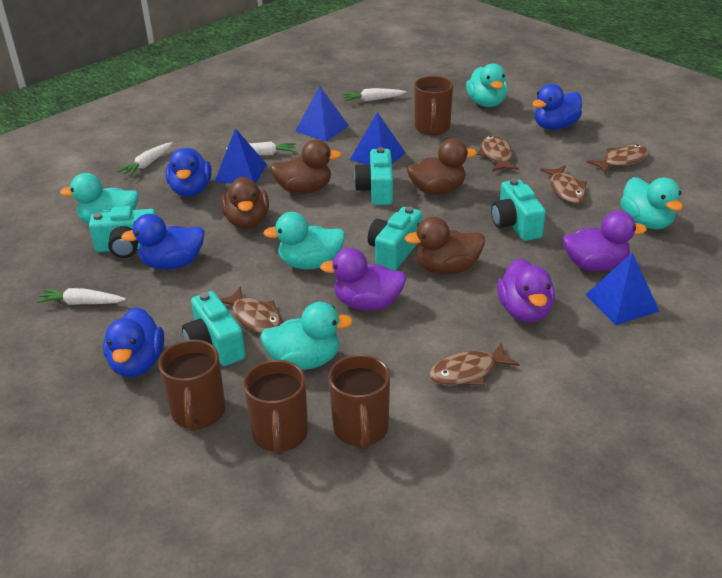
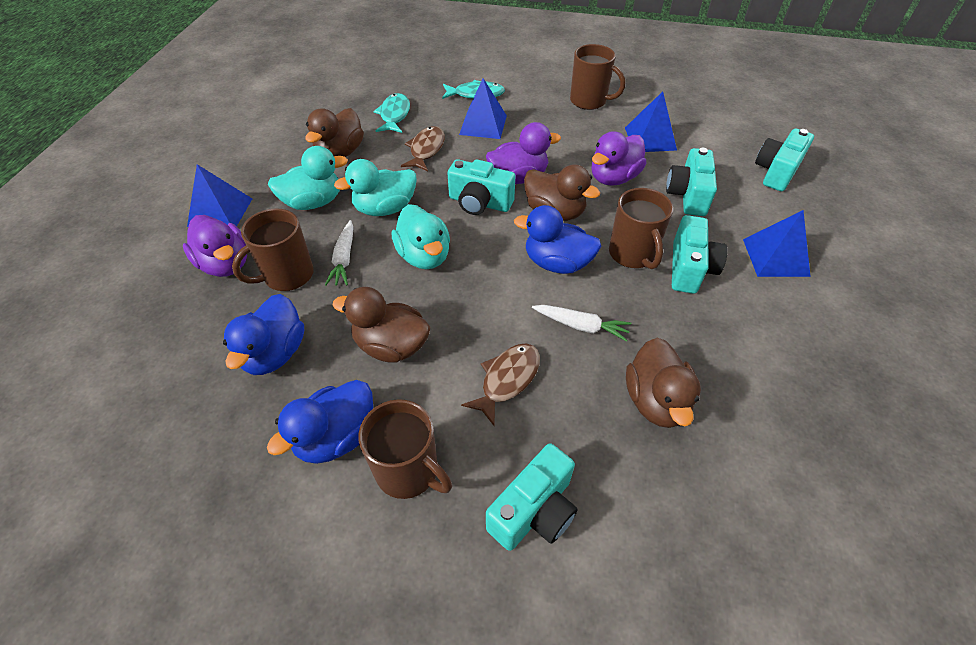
blue duck: 4 -> 3
brown fish: 5 -> 2
turquoise duck: 5 -> 3
turquoise fish: 0 -> 2
white carrot: 4 -> 2

